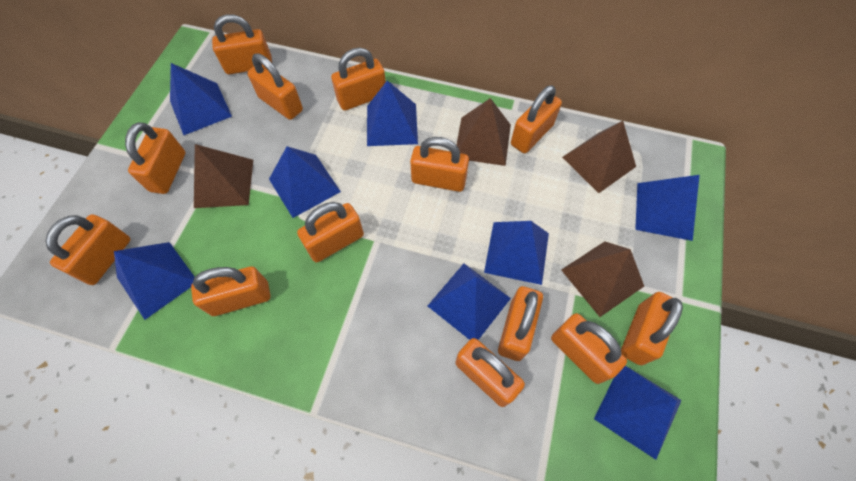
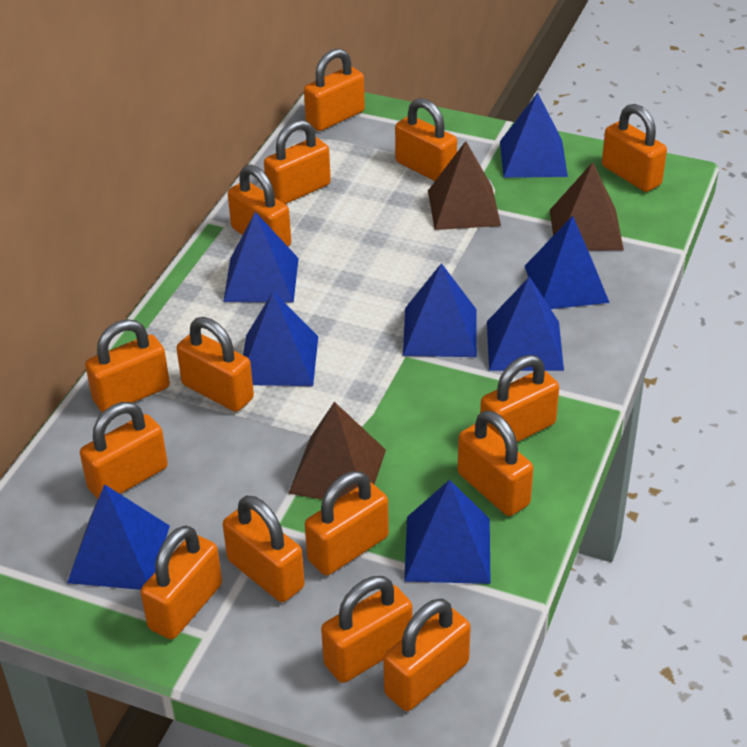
brown pyramid: 4 -> 3
orange padlock: 13 -> 15

